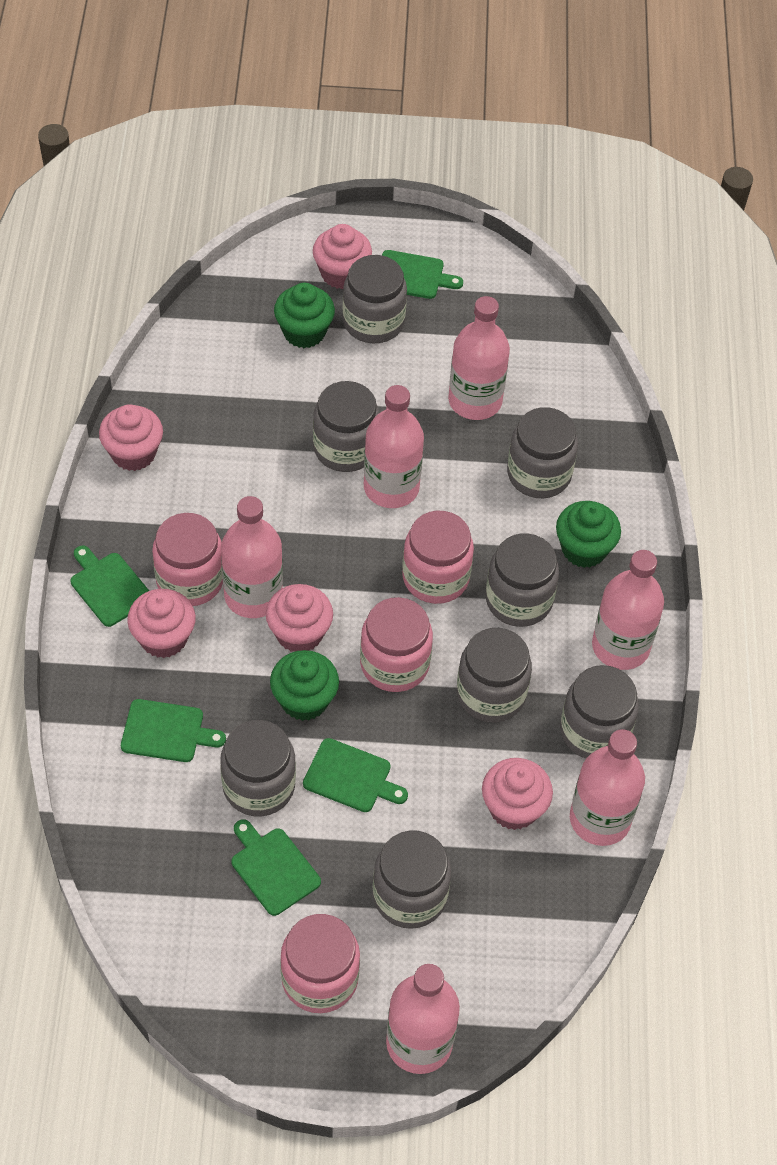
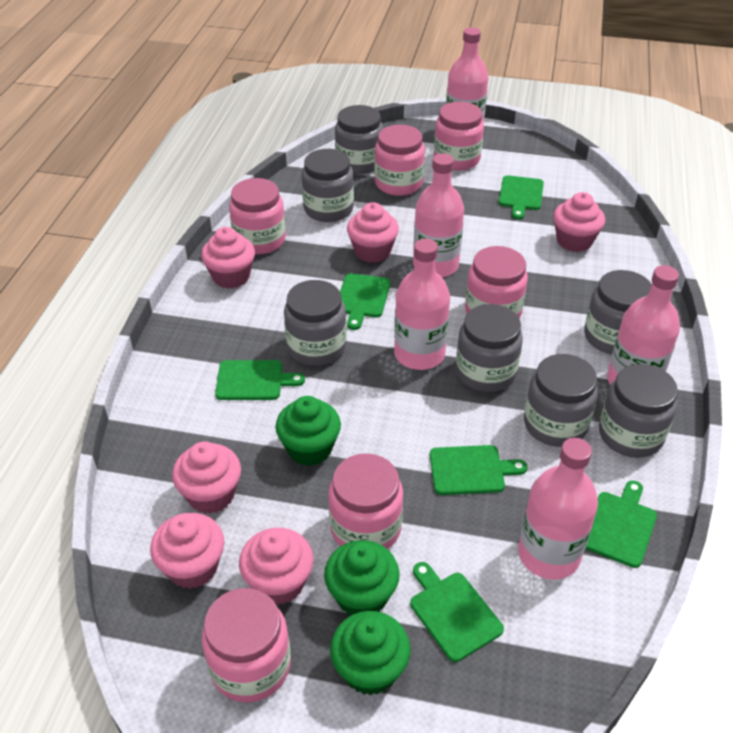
green cutting board: 5 -> 6
grey jar: 8 -> 7
pink bottle: 6 -> 5
pink cupcake: 5 -> 6
pink jar: 4 -> 6

